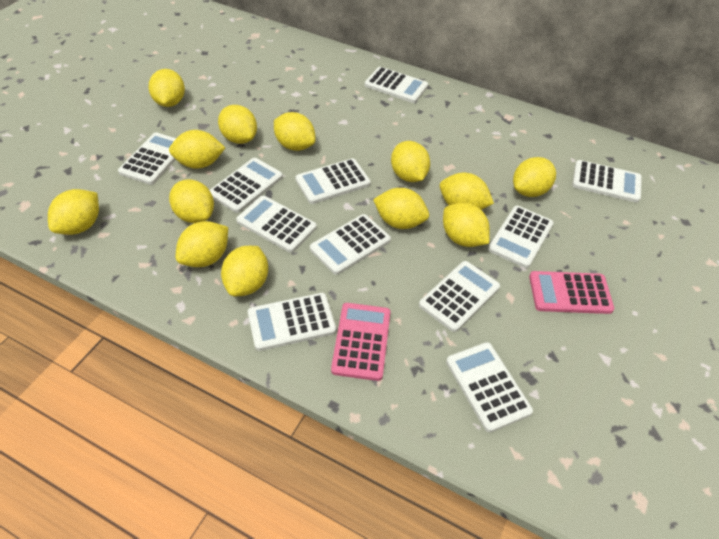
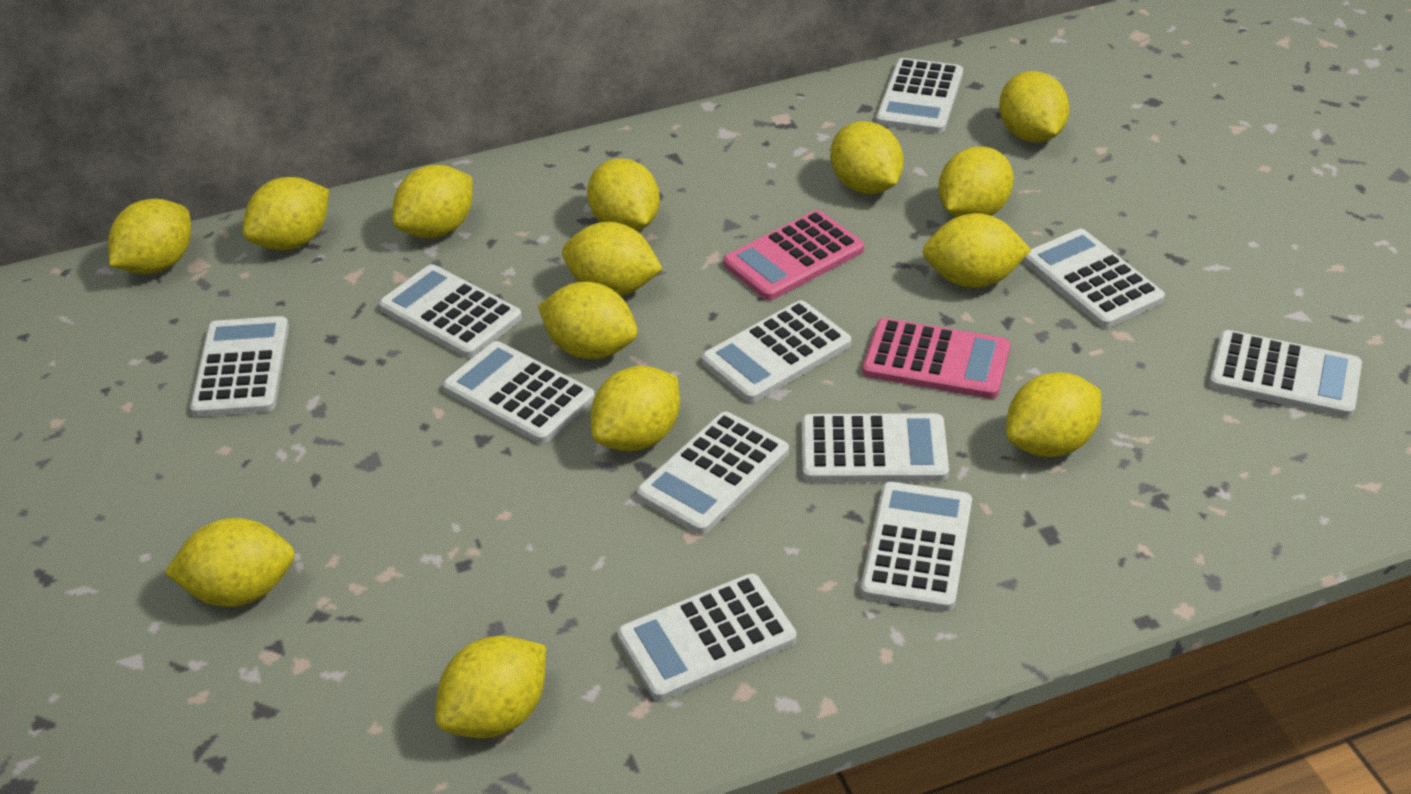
yellow lemon: 13 -> 14

